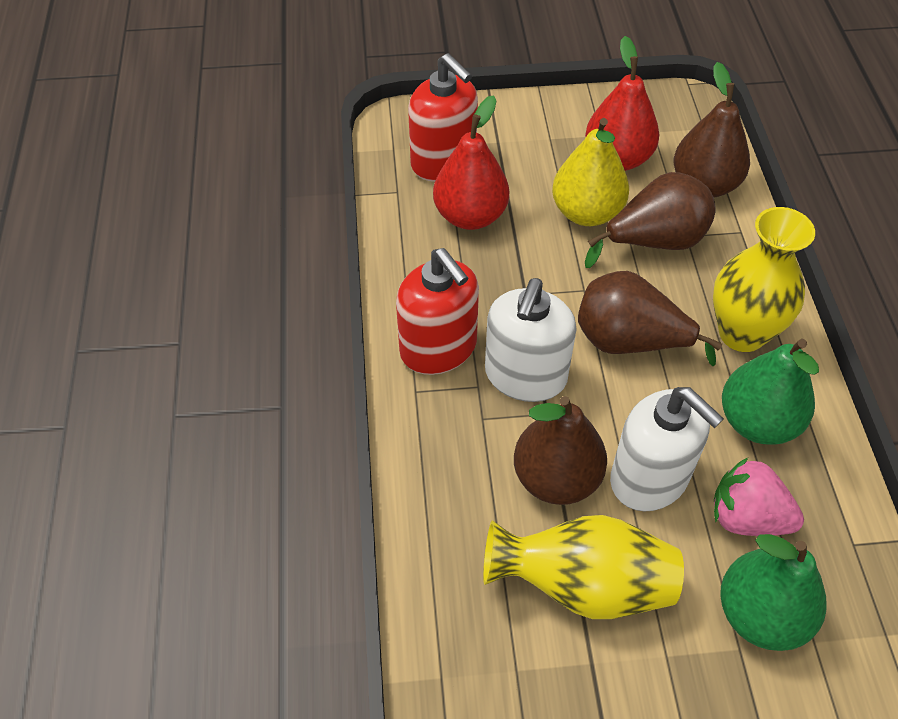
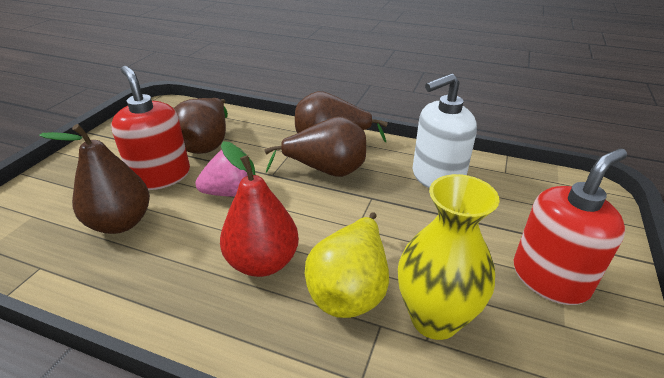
green pear: 2 -> 0
red pear: 2 -> 1
white soap dispenser: 2 -> 1
yellow vase: 2 -> 1

